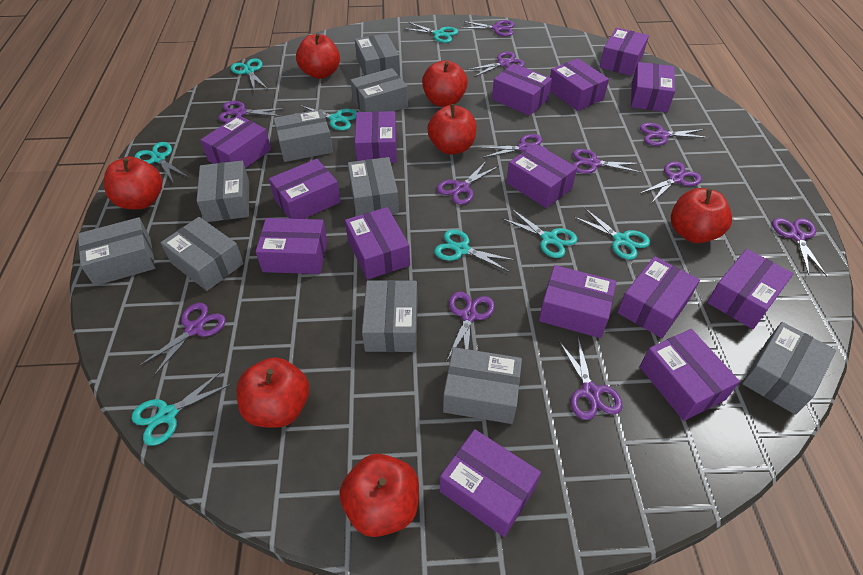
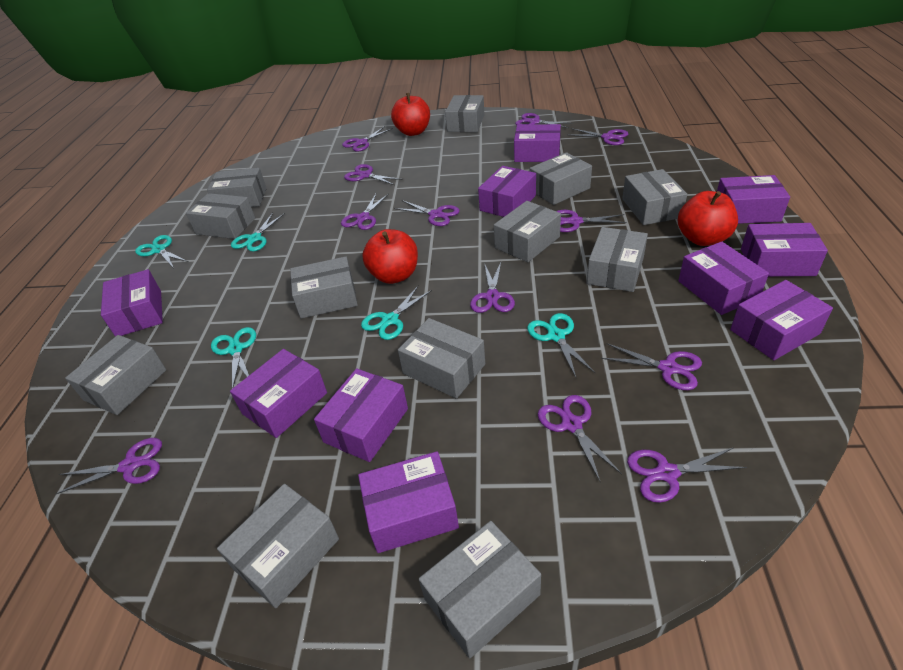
grey box: 10 -> 12
purple box: 15 -> 10
red apple: 7 -> 3
turquoise scissors: 8 -> 5

